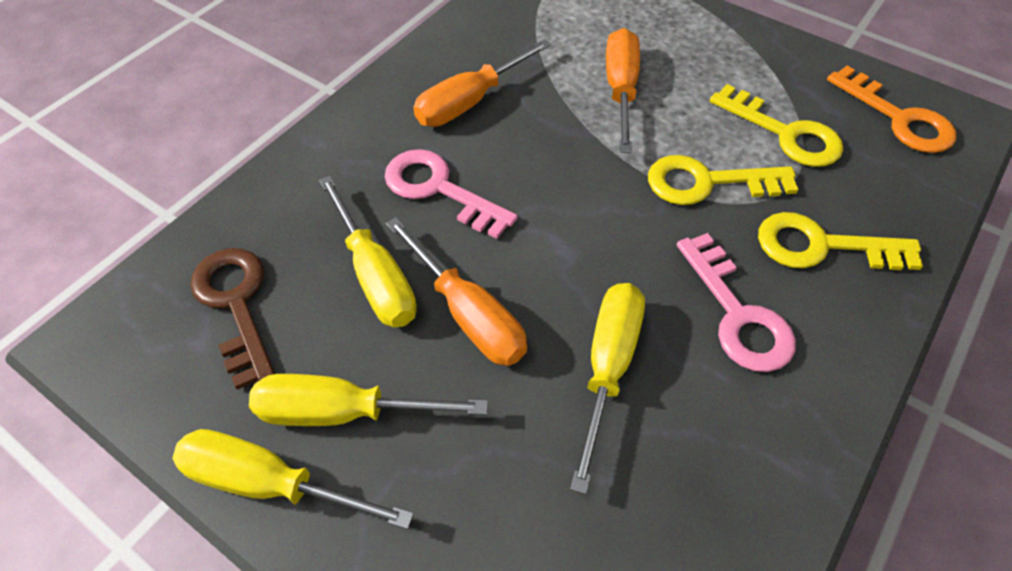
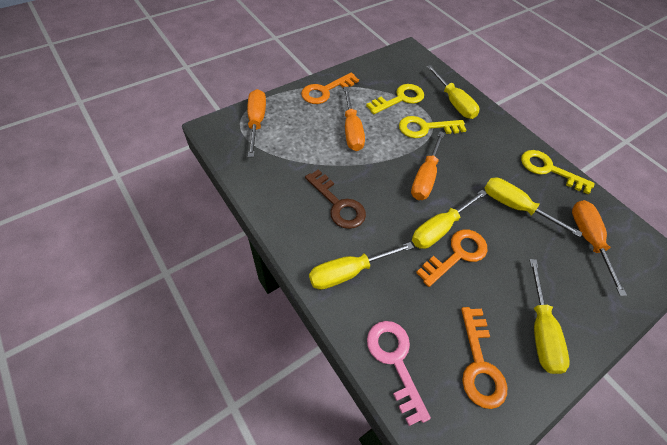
orange key: 1 -> 3
orange screwdriver: 3 -> 4
pink key: 2 -> 1
yellow screwdriver: 4 -> 5

